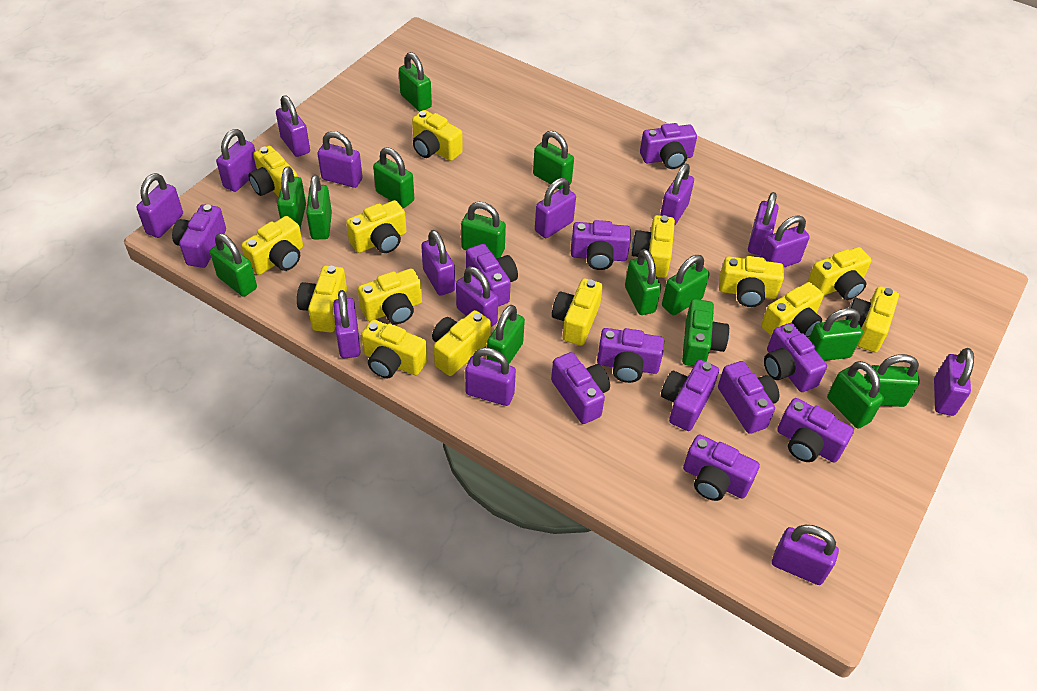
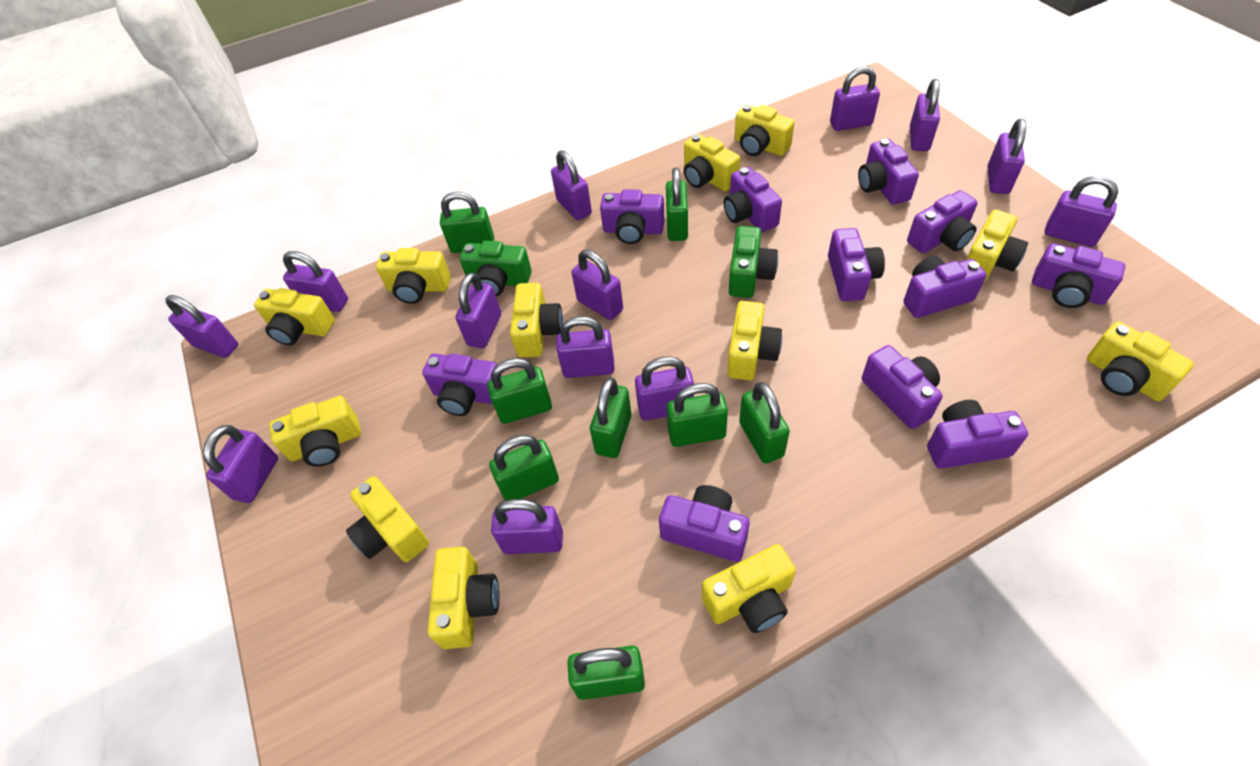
green camera: 1 -> 2
green padlock: 13 -> 8
purple padlock: 14 -> 13
yellow camera: 14 -> 12

